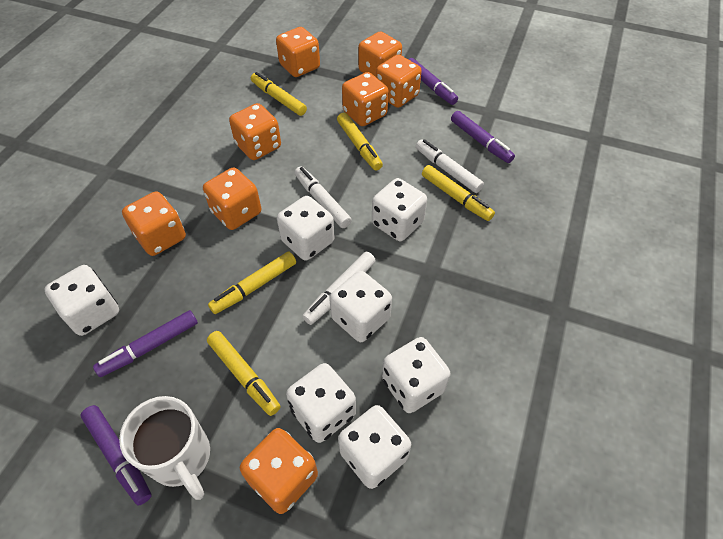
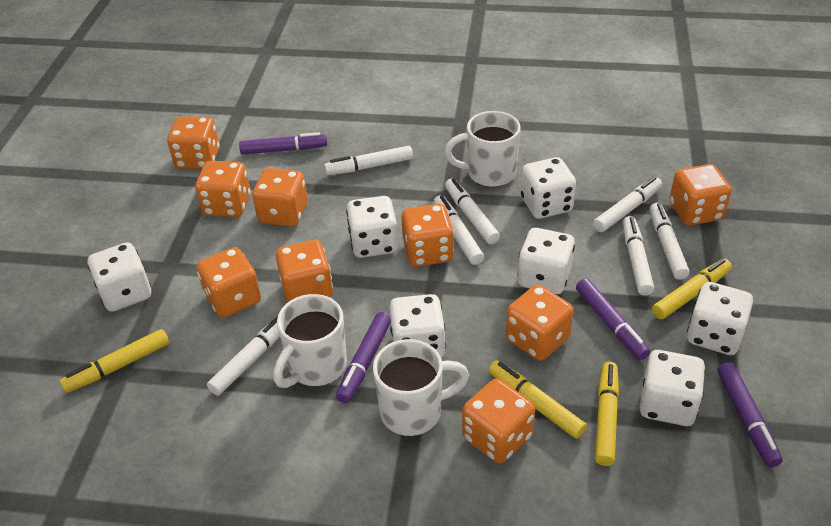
orange dice: 8 -> 9
white marker: 3 -> 7
white mug: 1 -> 3
yellow marker: 5 -> 4

